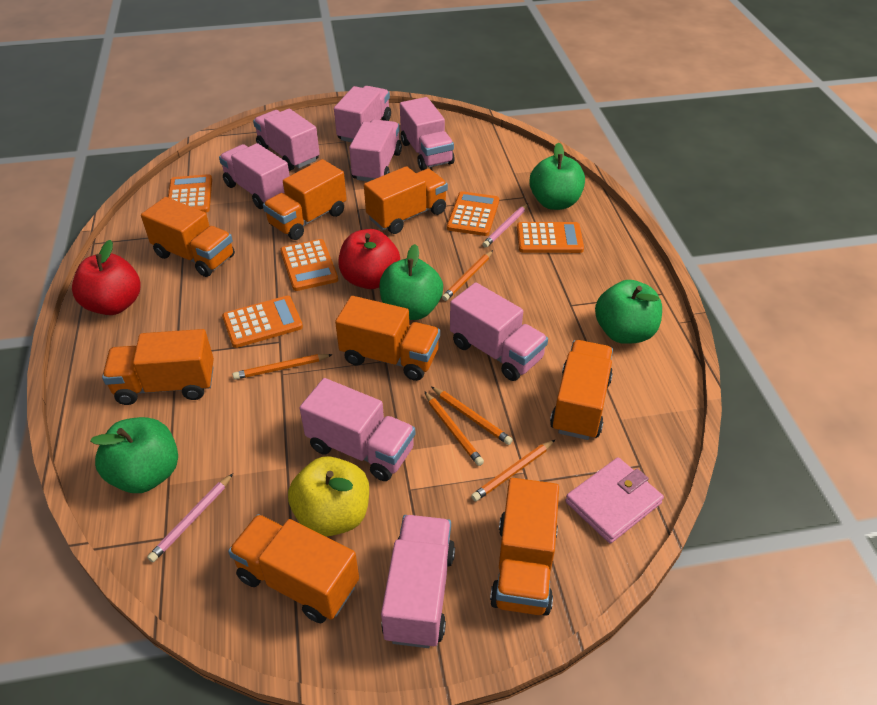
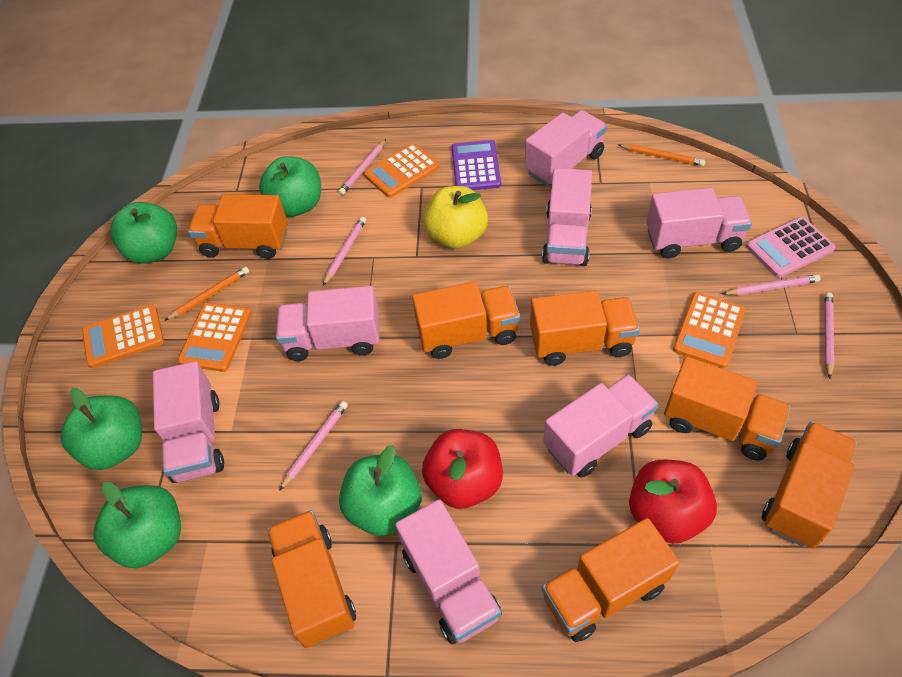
green apple: 4 -> 5
orange calculator: 5 -> 4
orange pencil: 5 -> 2
orange truck: 8 -> 7
pink calculator: 0 -> 1
pink pencil: 2 -> 5
pink truck: 8 -> 7
pink wallet: 1 -> 0
purple calculator: 0 -> 1

